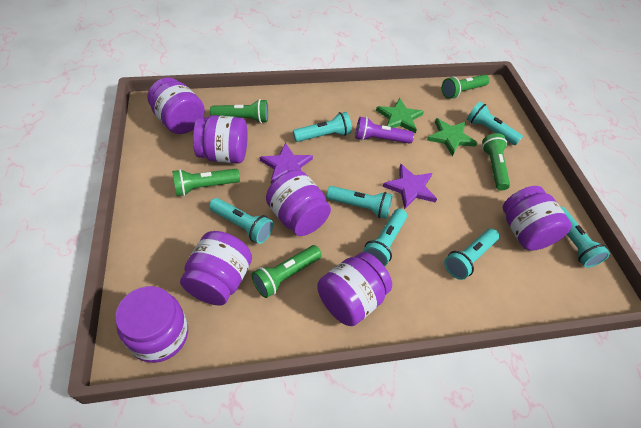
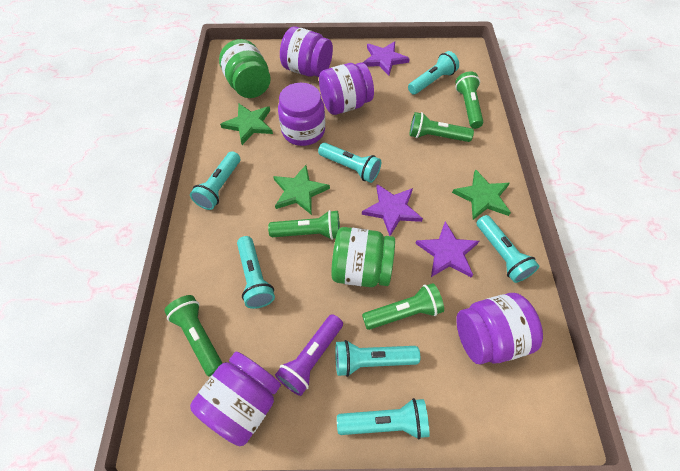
green jar: 0 -> 2
green star: 2 -> 3
purple jar: 7 -> 5
purple star: 2 -> 3

